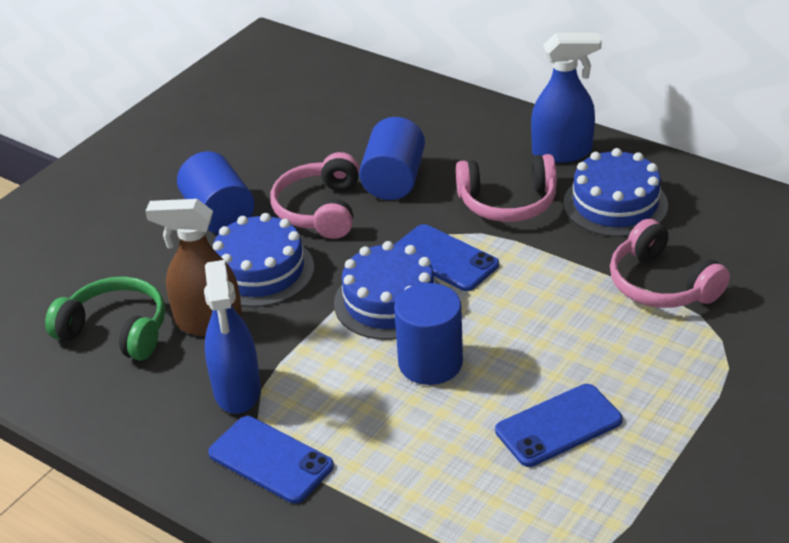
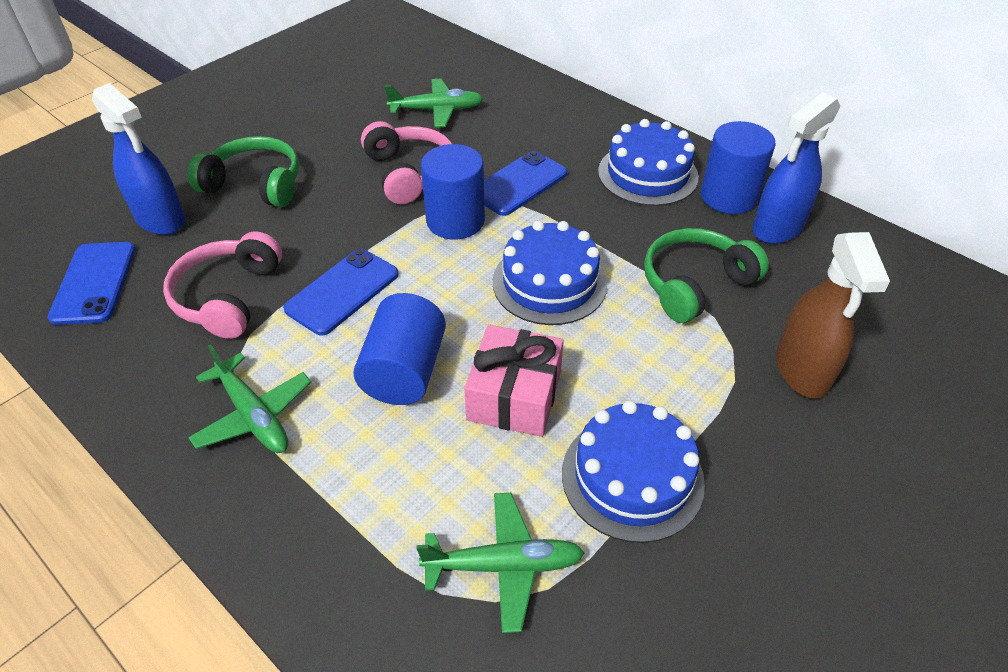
green headphones: 1 -> 2
green plane: 0 -> 3
pink gift: 0 -> 1
pink headphones: 3 -> 2

